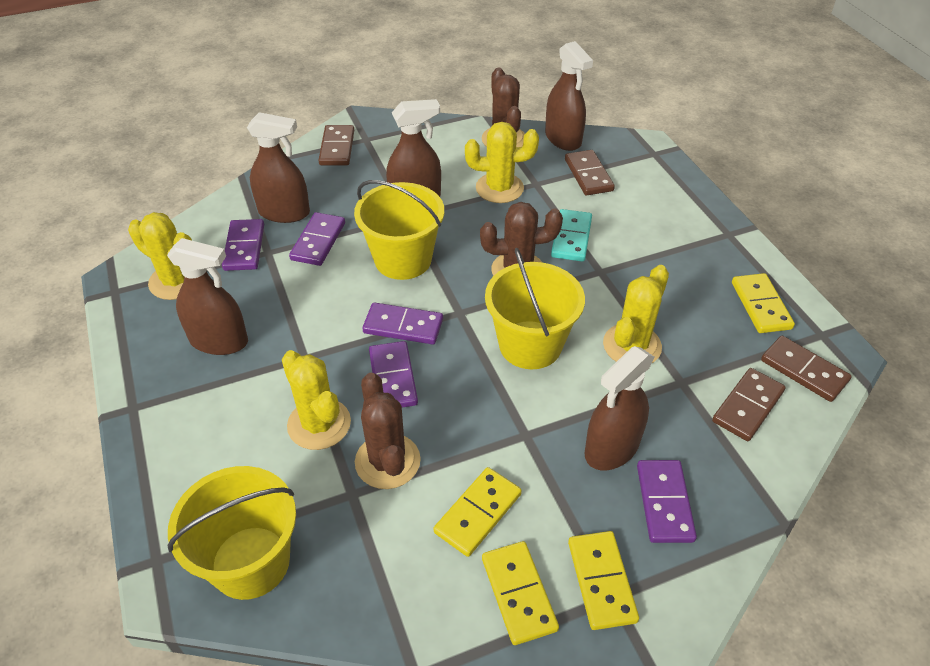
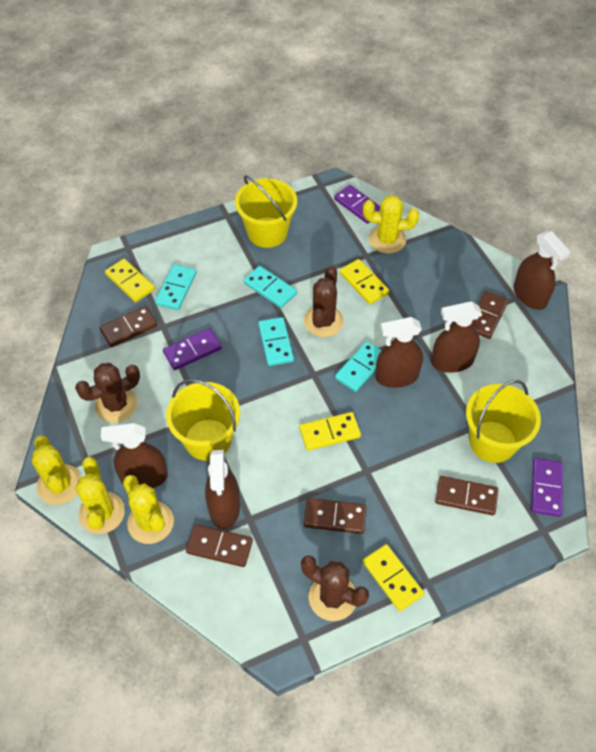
brown domino: 4 -> 5
purple domino: 5 -> 3
turquoise domino: 1 -> 4

